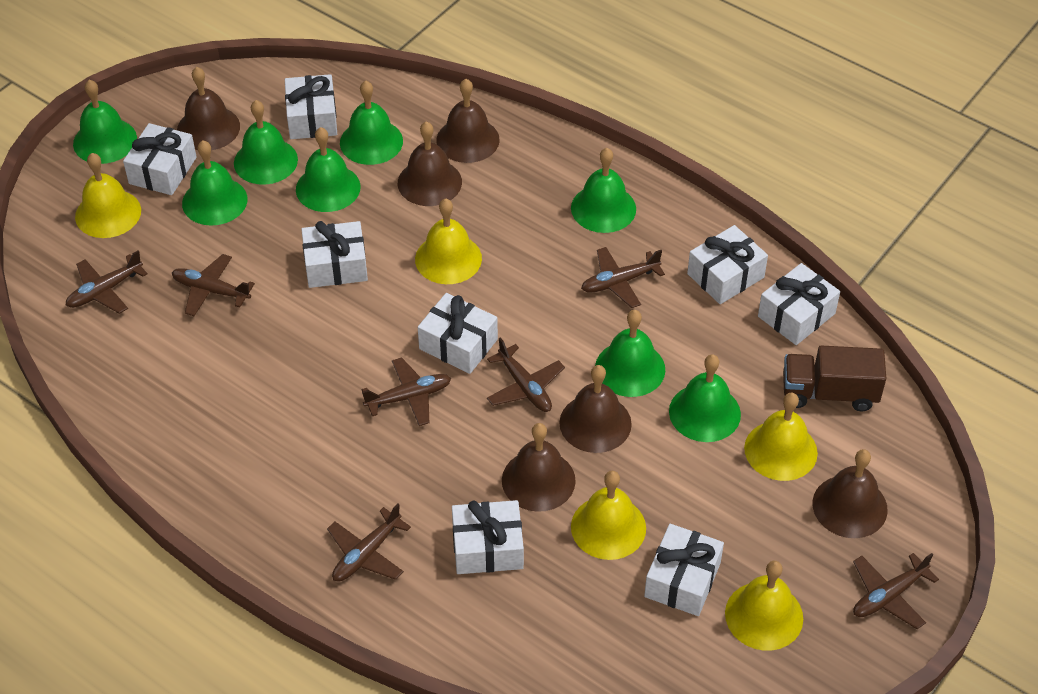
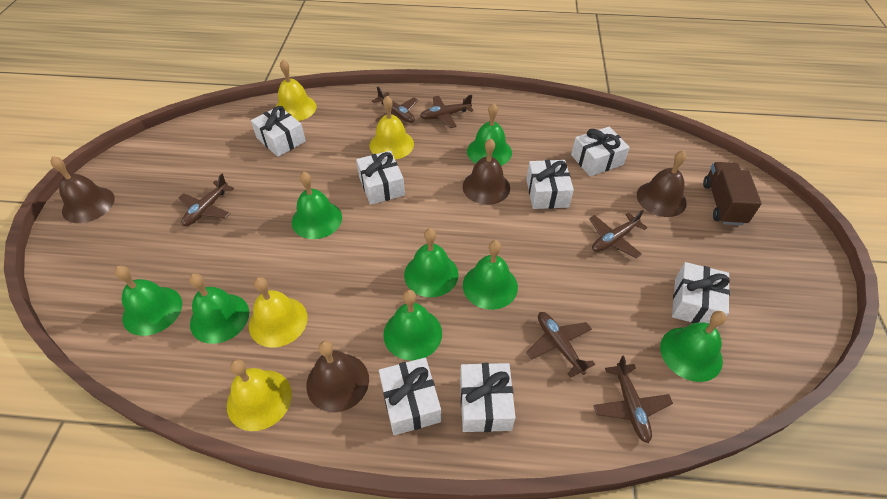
brown bell: 6 -> 4
brown plane: 7 -> 6
white gift: 8 -> 7
yellow bell: 5 -> 4

